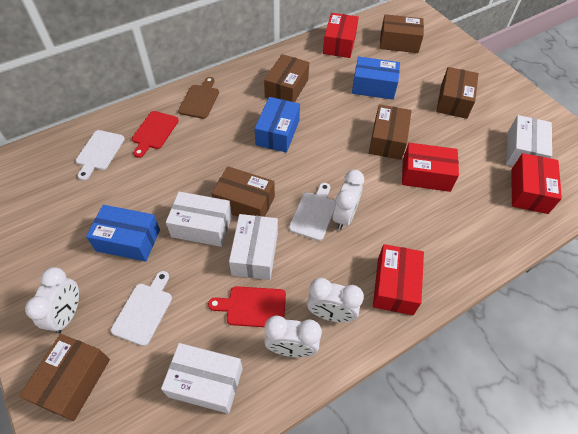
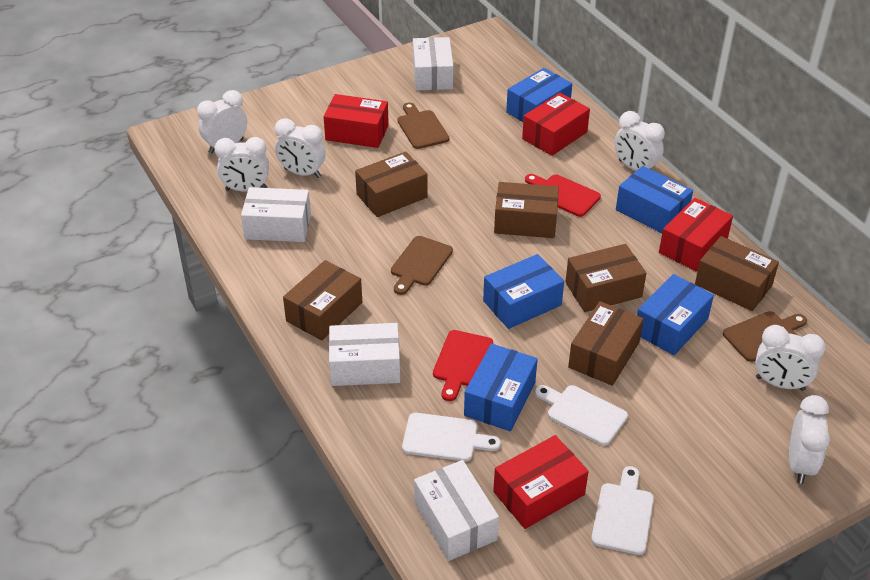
blue box: 3 -> 5
brown cutting board: 1 -> 3
white clock: 4 -> 6

